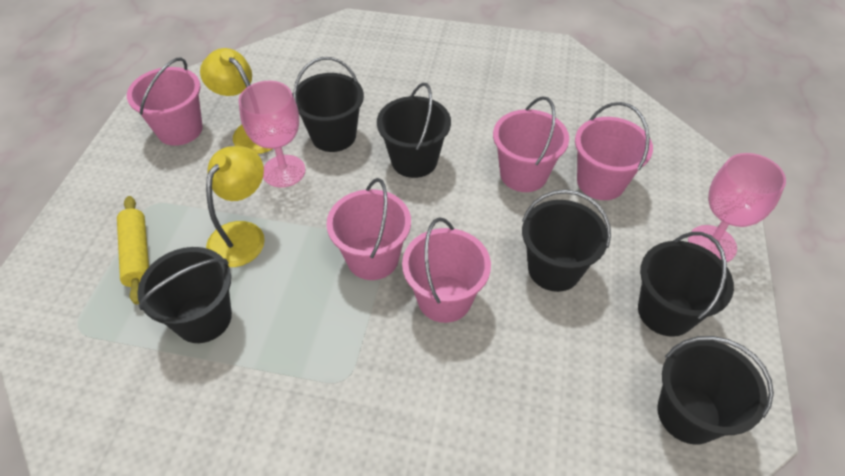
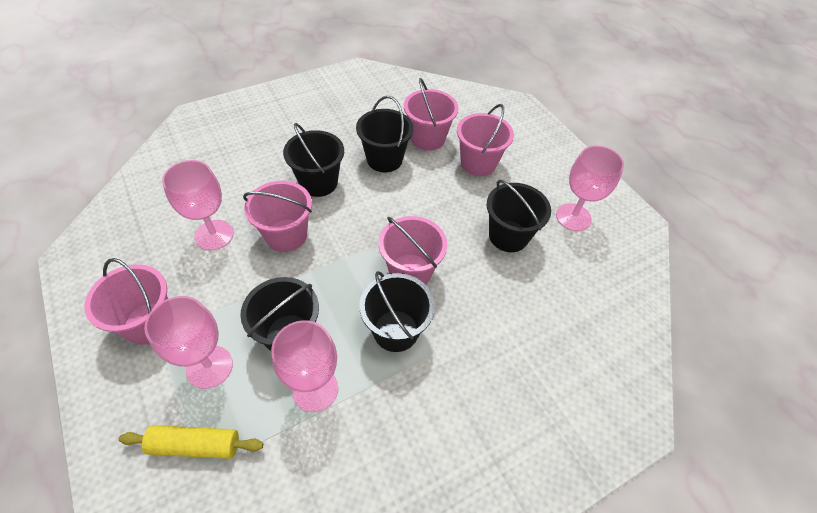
black bucket: 6 -> 5
pink goblet: 2 -> 4
yellow lamp: 2 -> 0

